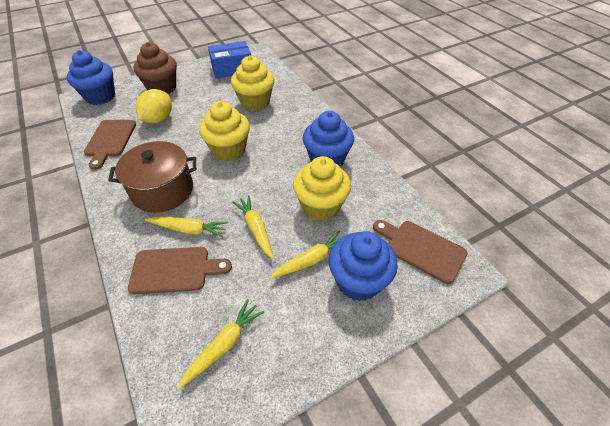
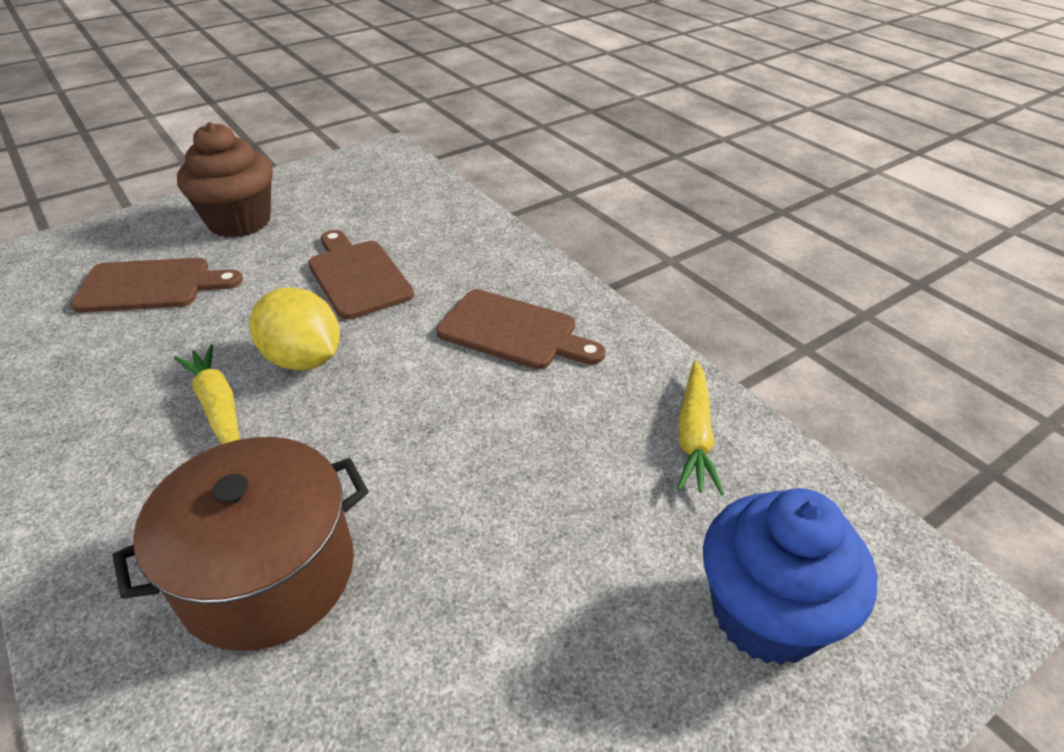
blue box: 1 -> 0
blue cupcake: 3 -> 1
yellow carrot: 4 -> 2
yellow cupcake: 3 -> 0

